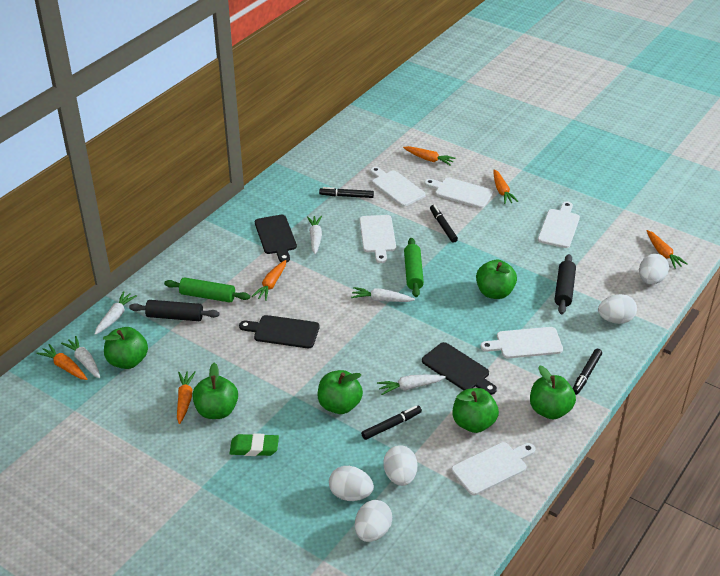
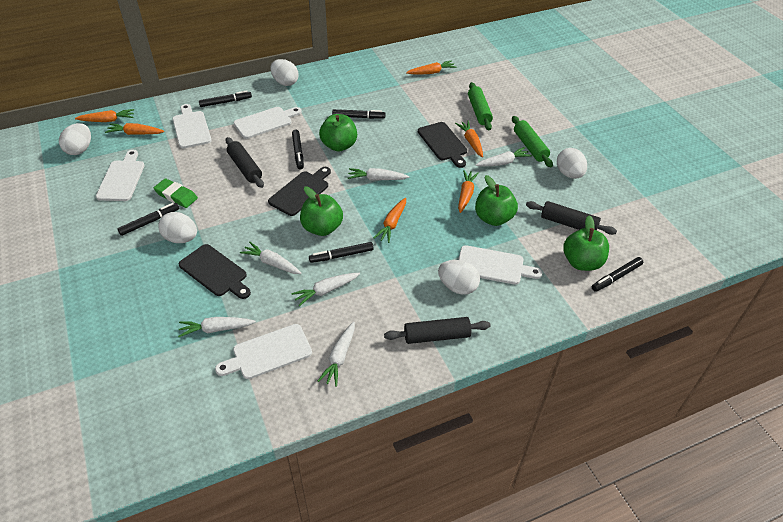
black marker: 4 -> 6
black rolling pin: 2 -> 3
green apple: 6 -> 4
white carrot: 5 -> 6
white cutting board: 6 -> 5

